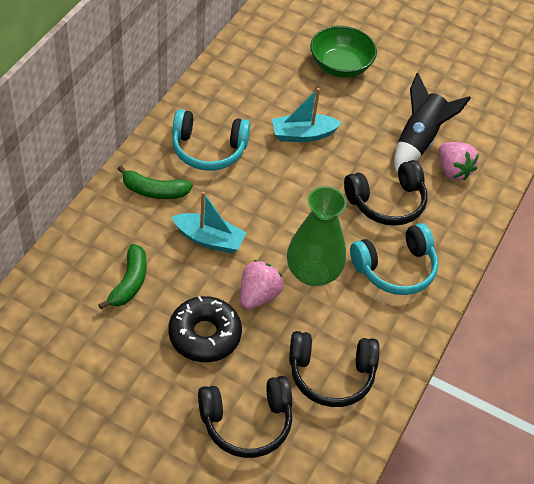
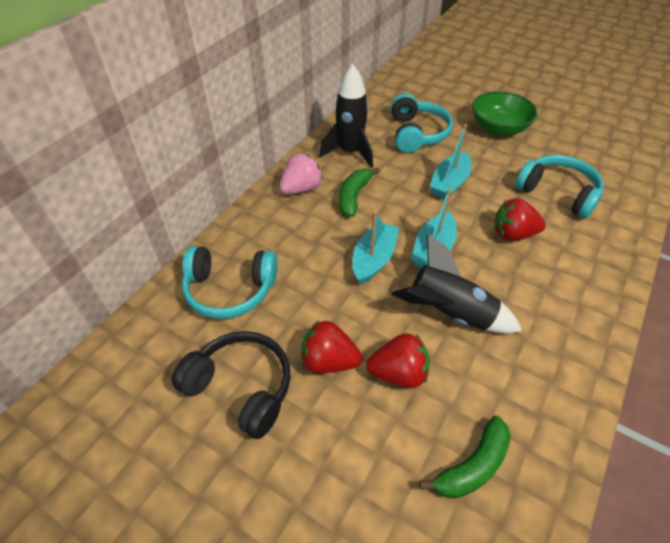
black donut: 1 -> 0
black headphones: 3 -> 1
black rocket: 1 -> 2
green vase: 1 -> 0
pink strawberry: 2 -> 1
red strawberry: 0 -> 3
turquoise boat: 2 -> 3
turquoise headphones: 2 -> 3

